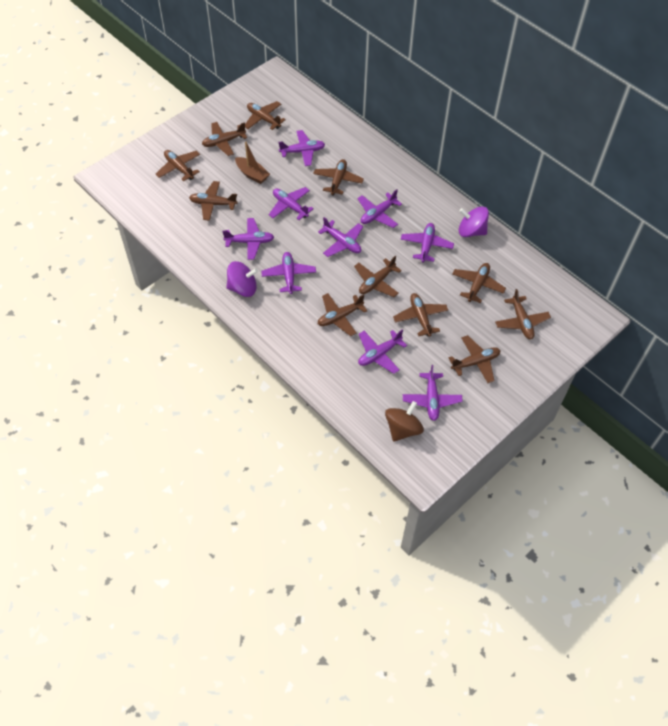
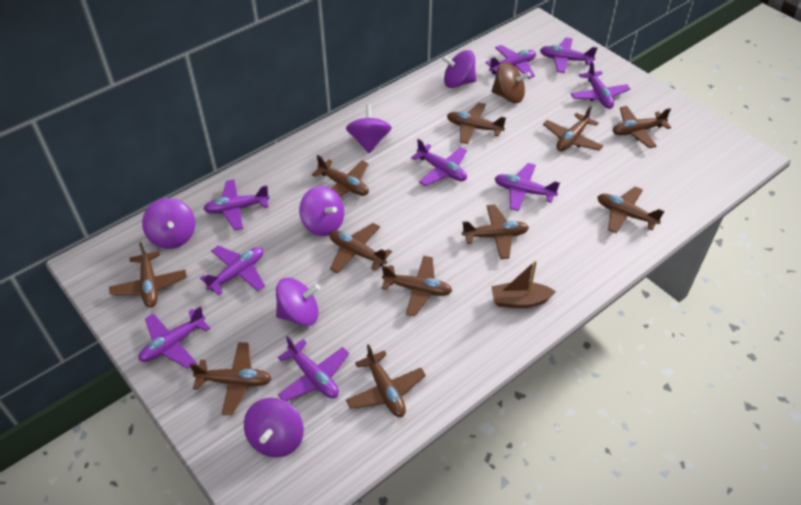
purple spinning top: 2 -> 6

